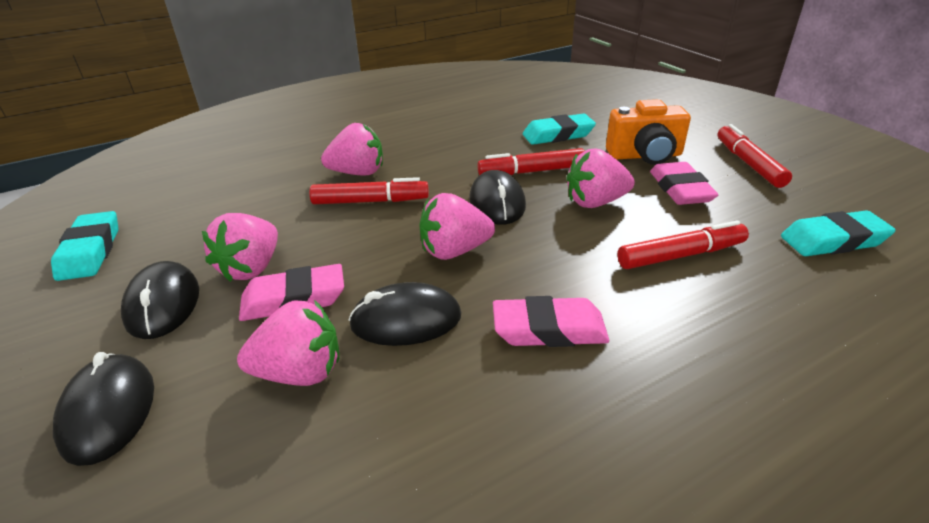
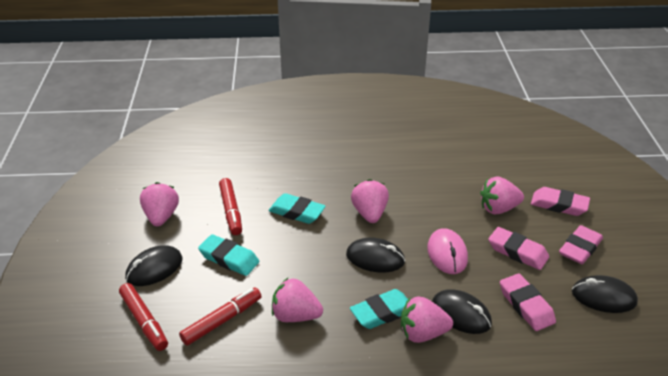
orange camera: 1 -> 0
pink eraser: 3 -> 4
pink mouse: 0 -> 1
red marker: 4 -> 3

